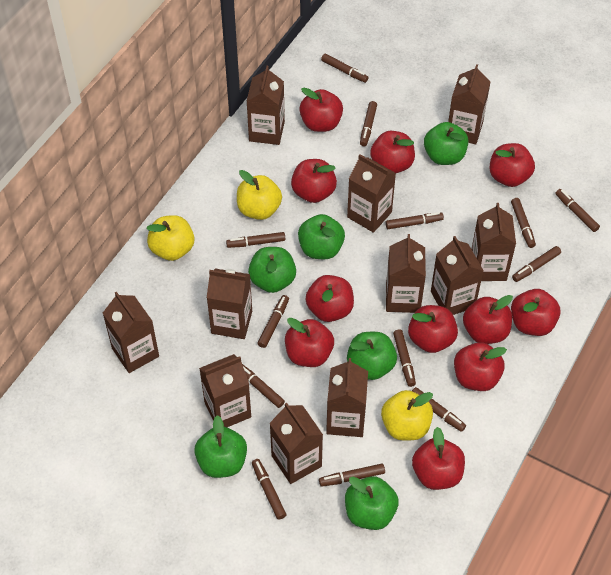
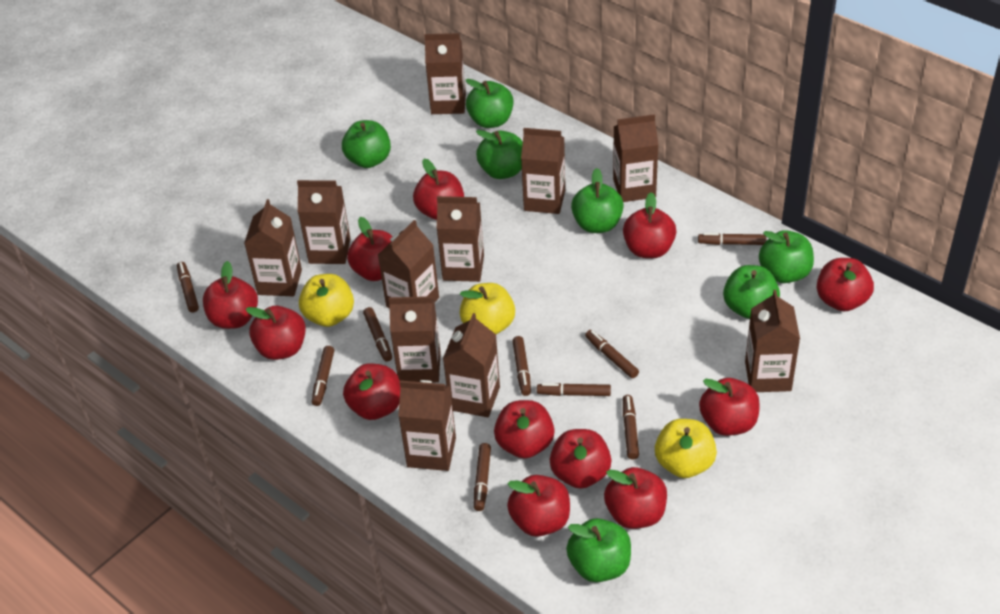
brown marker: 13 -> 9
green apple: 6 -> 7
red apple: 11 -> 12

